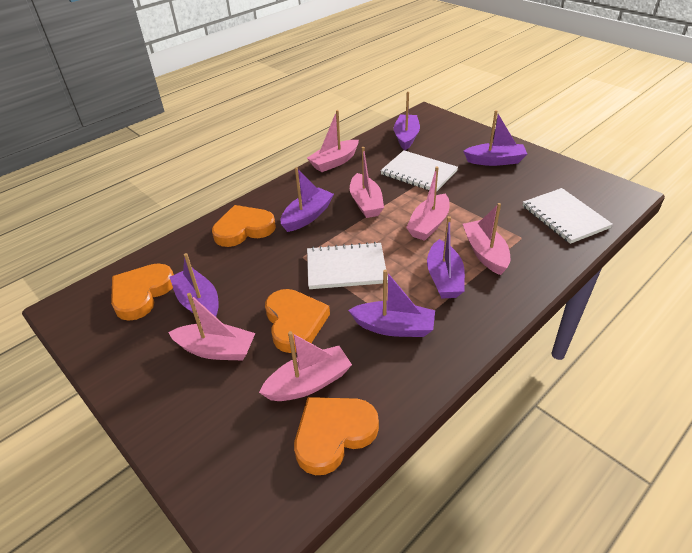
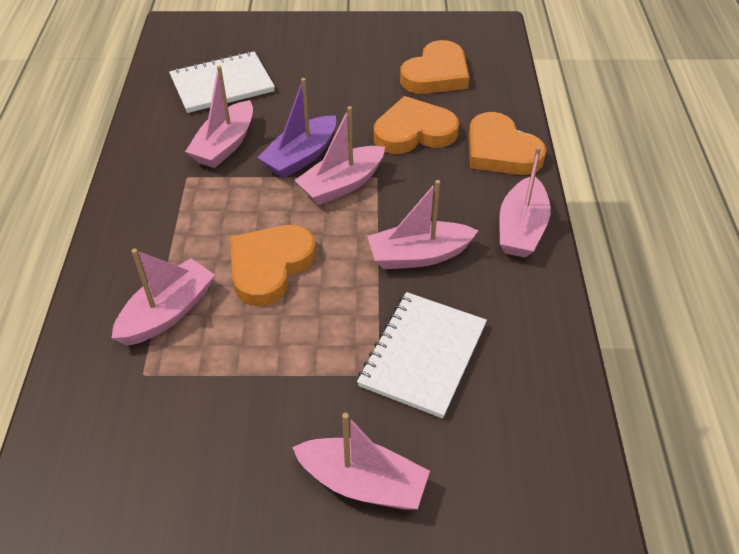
purple boat: 6 -> 1
white notebook: 3 -> 2

